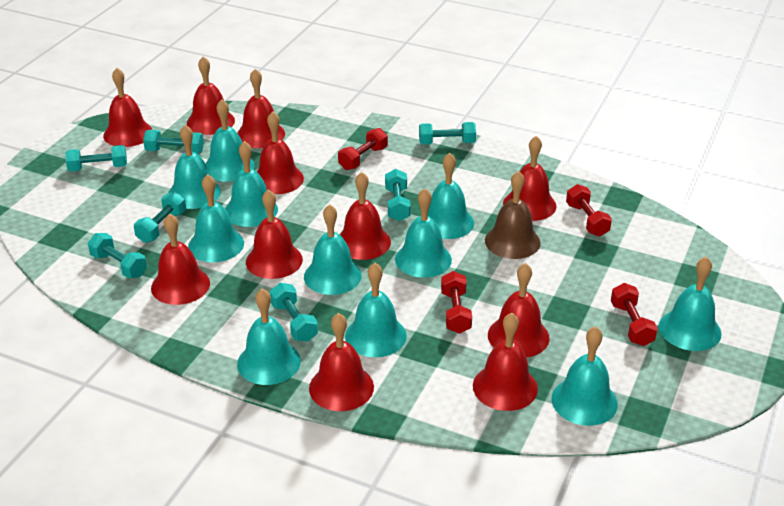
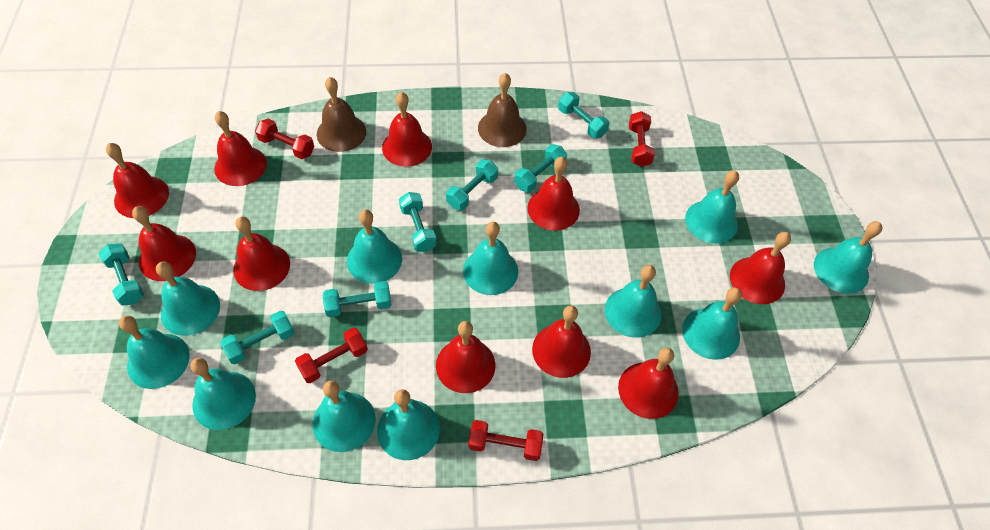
brown bell: 1 -> 2
red bell: 11 -> 10

